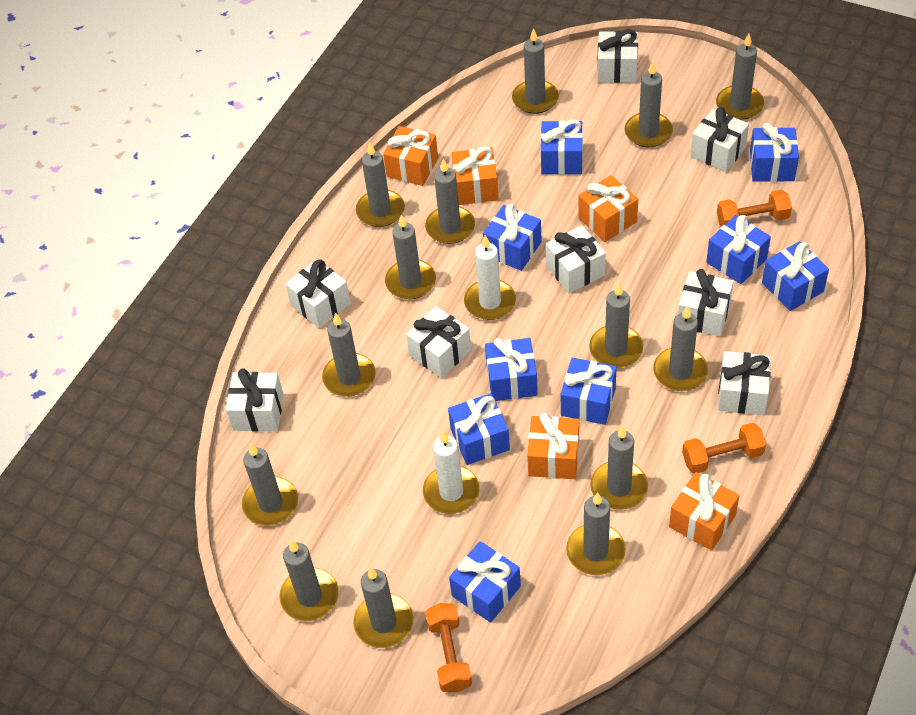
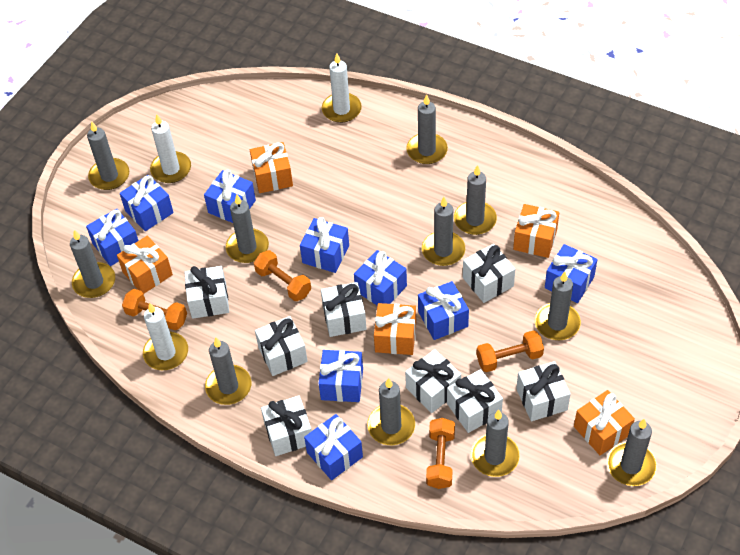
grey candle: 14 -> 11
orange dumbbell: 3 -> 4
white candle: 2 -> 3

